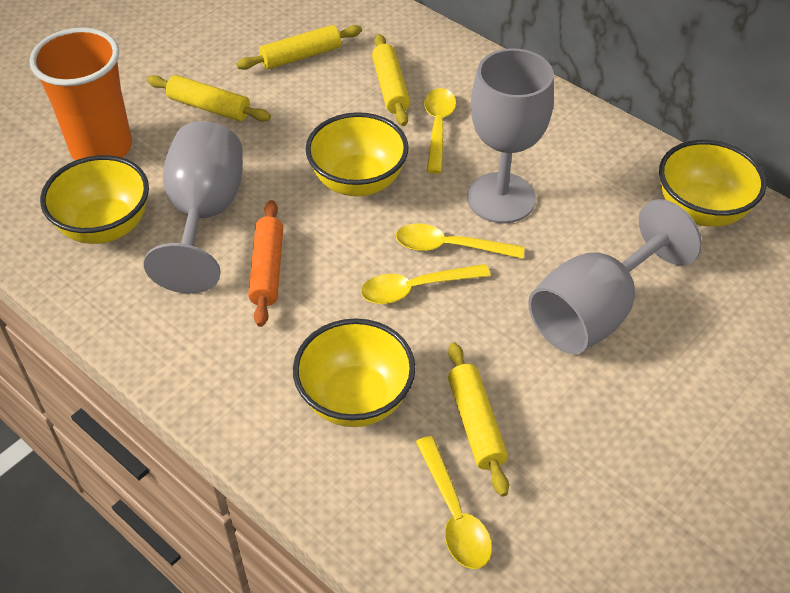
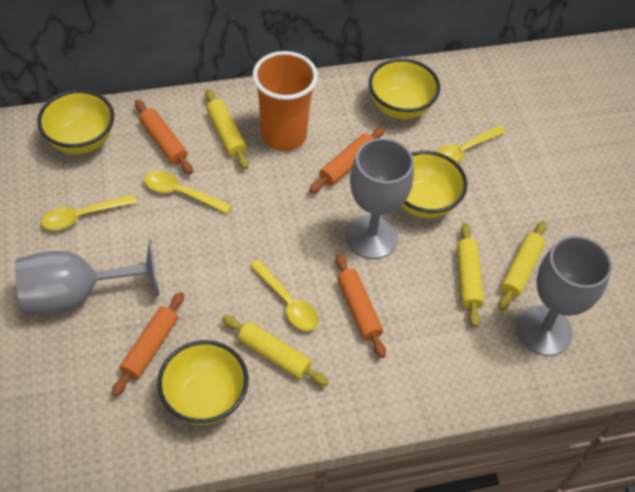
orange rolling pin: 1 -> 4

